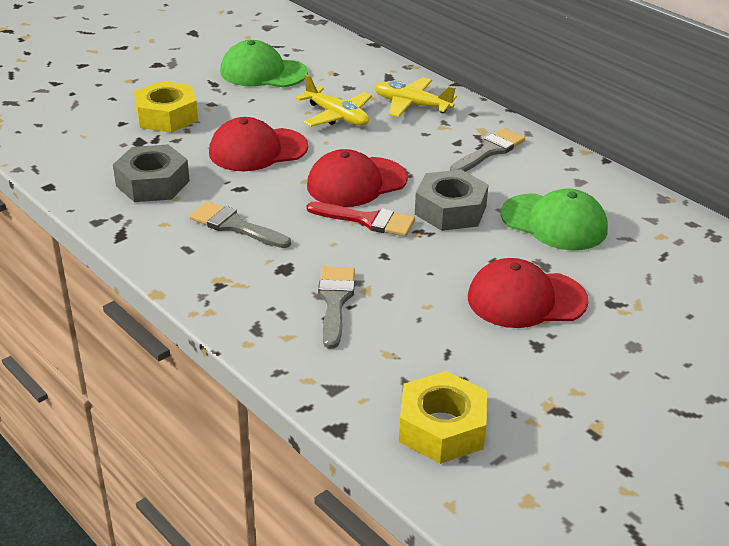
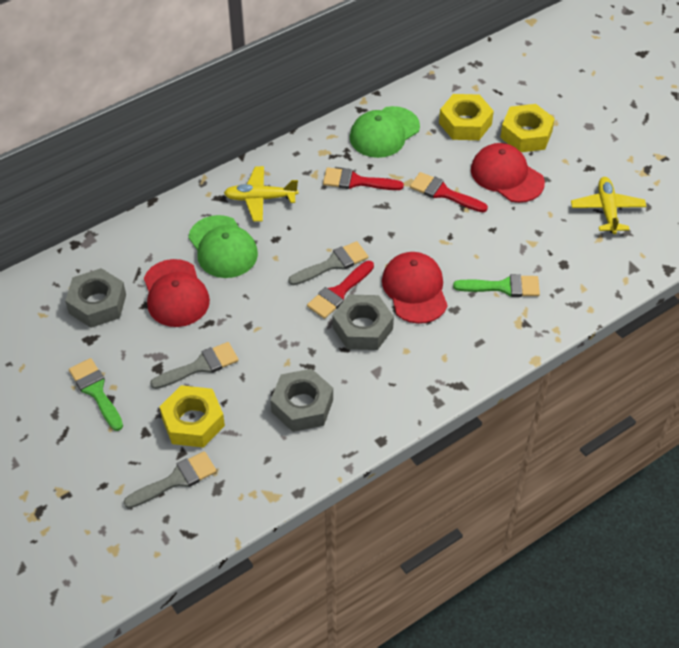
green brush: 0 -> 2
grey nut: 2 -> 3
red brush: 1 -> 3
yellow nut: 2 -> 3

